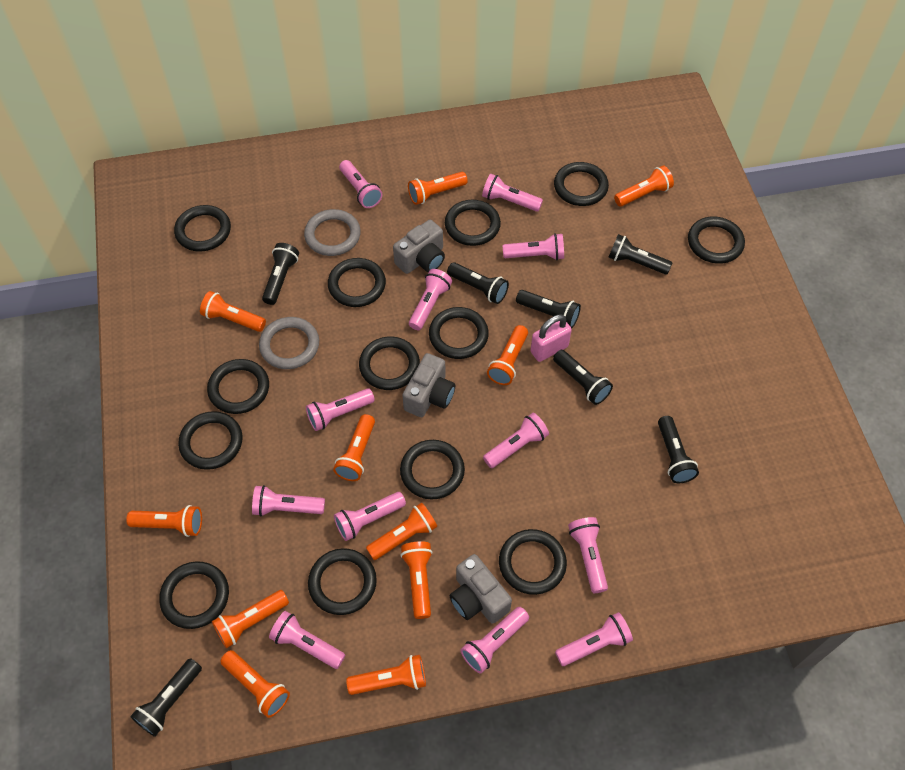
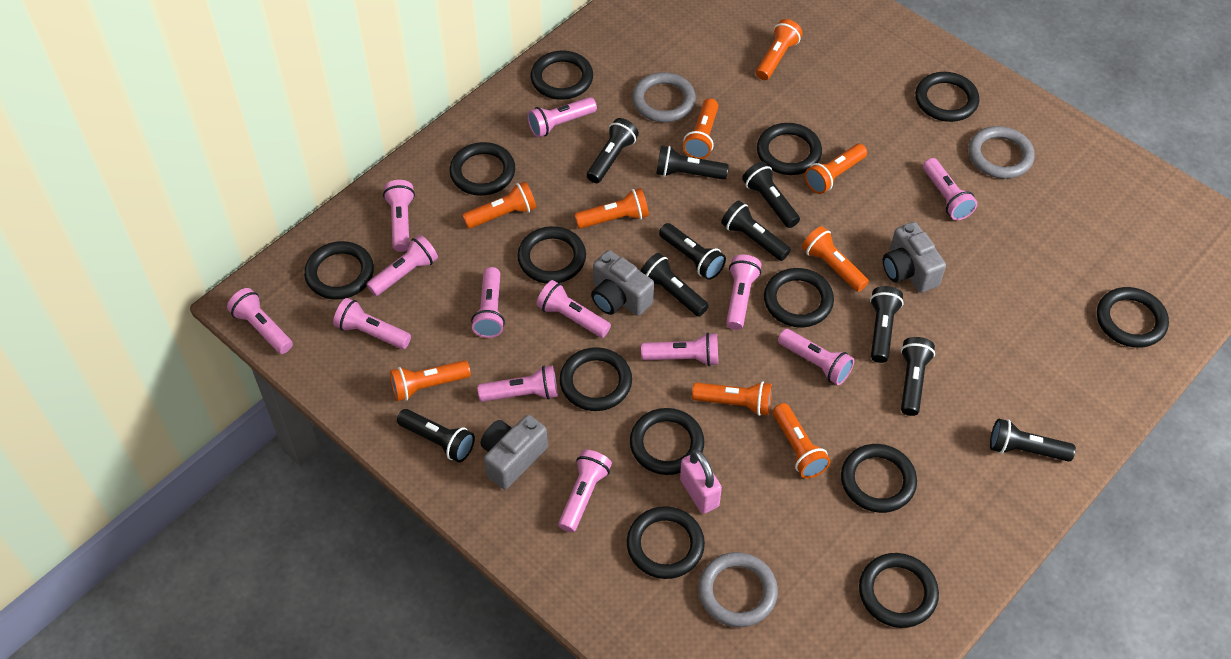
black flashlight: 7 -> 10
grey ring: 2 -> 3
orange flashlight: 11 -> 9
pink flashlight: 12 -> 13

